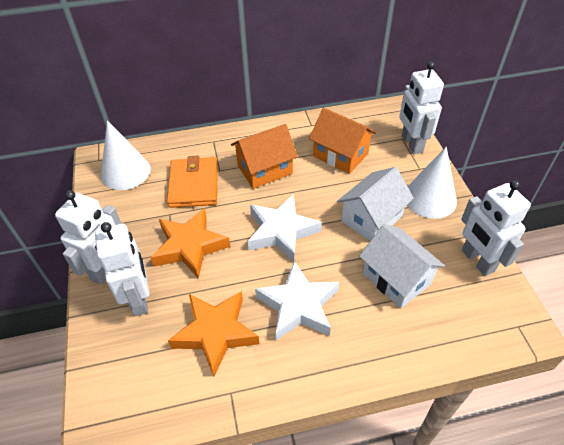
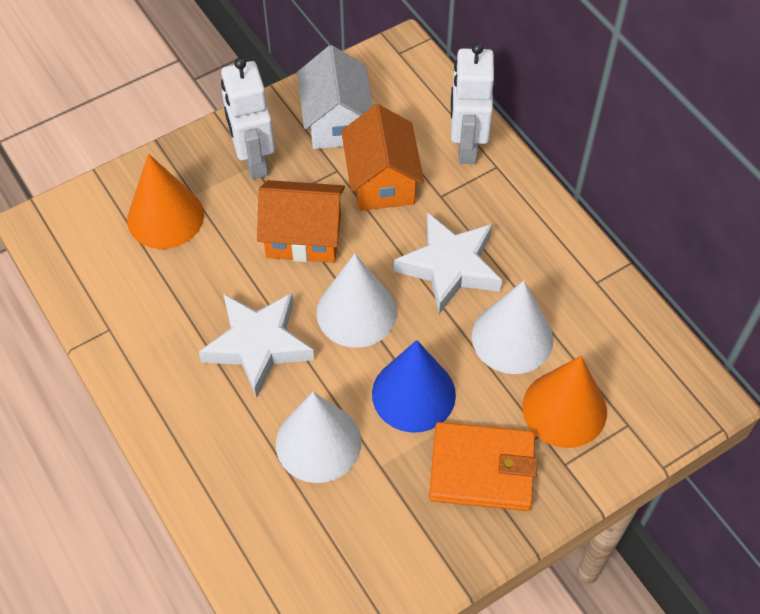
blue cone: 0 -> 1
orange cone: 0 -> 2
orange star: 2 -> 0
white cone: 2 -> 3
white house: 2 -> 1
white robot: 4 -> 2

